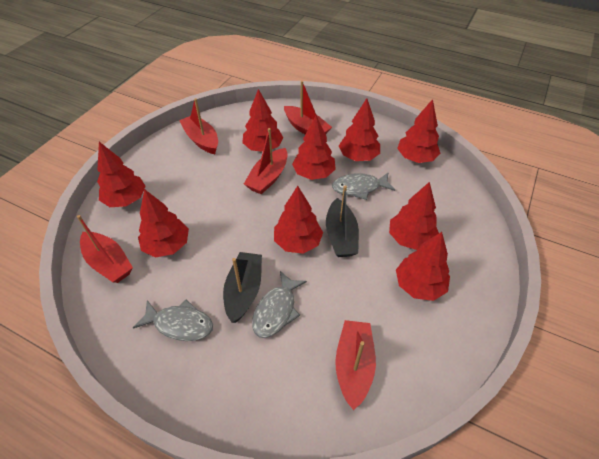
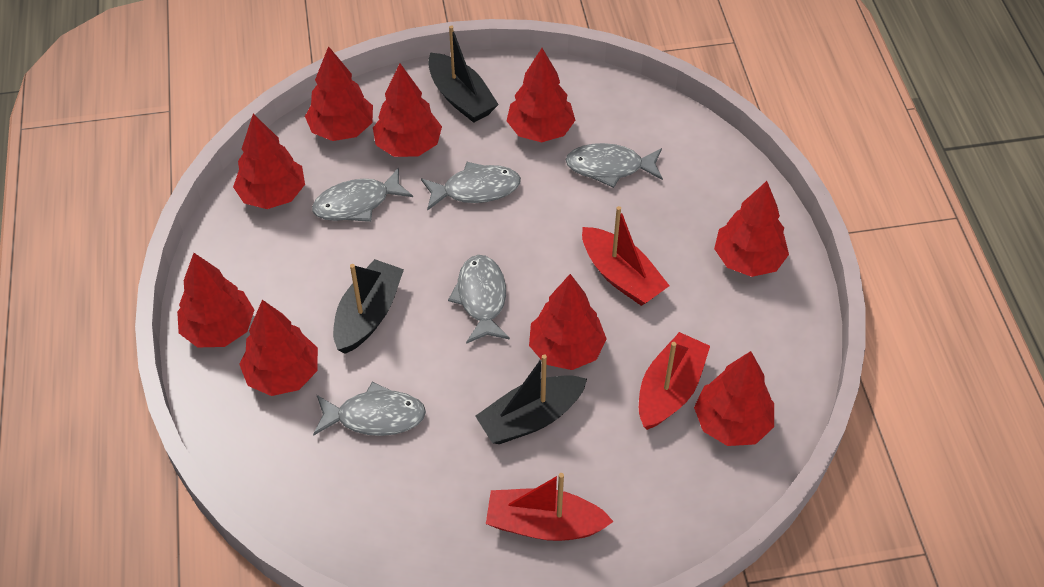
black boat: 2 -> 3
grey fish: 3 -> 5
red boat: 5 -> 3

